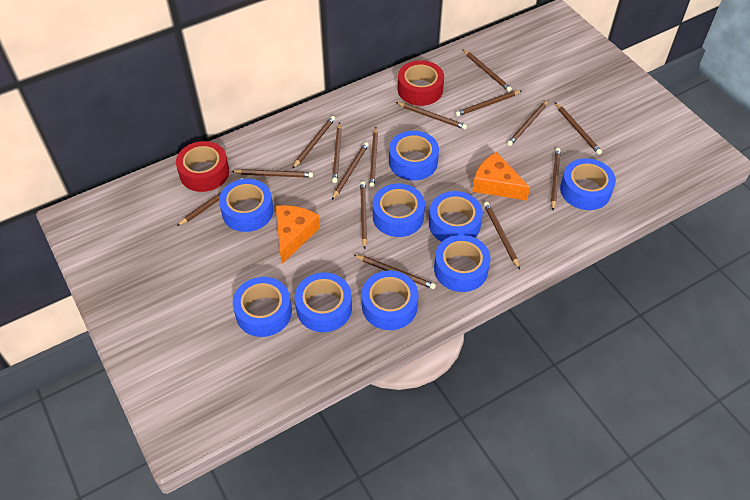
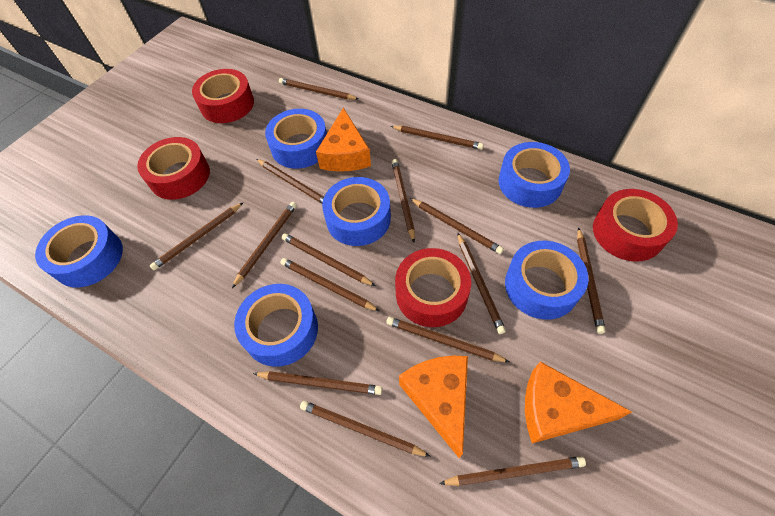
blue tape: 9 -> 6
orange cheese: 2 -> 3
red tape: 2 -> 4

